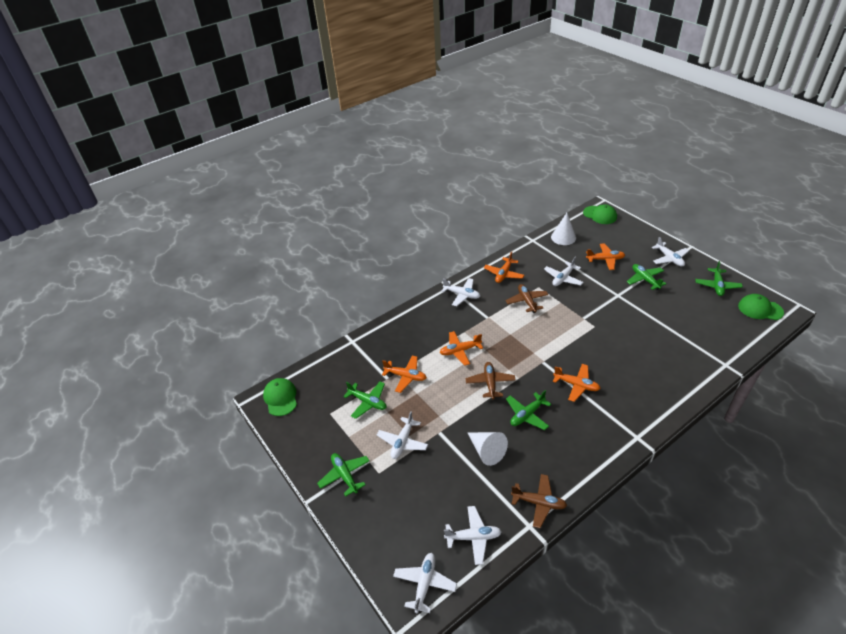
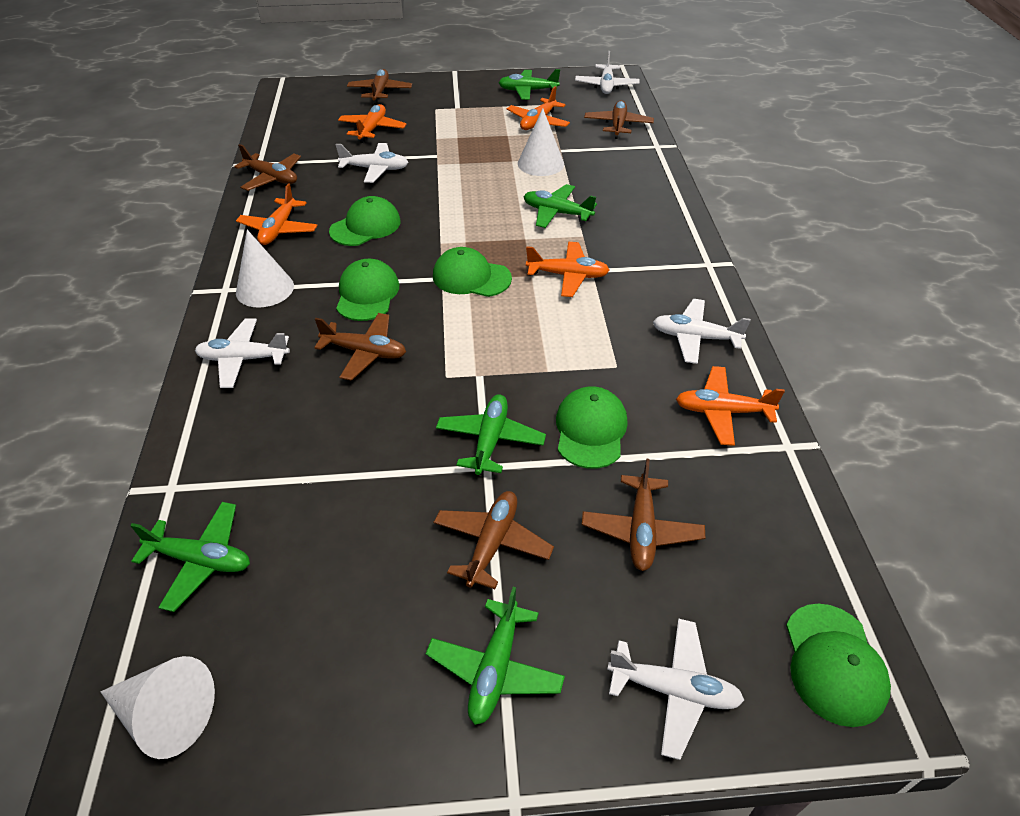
brown plane: 3 -> 6
green cap: 3 -> 5
white cone: 2 -> 3
white plane: 6 -> 5

